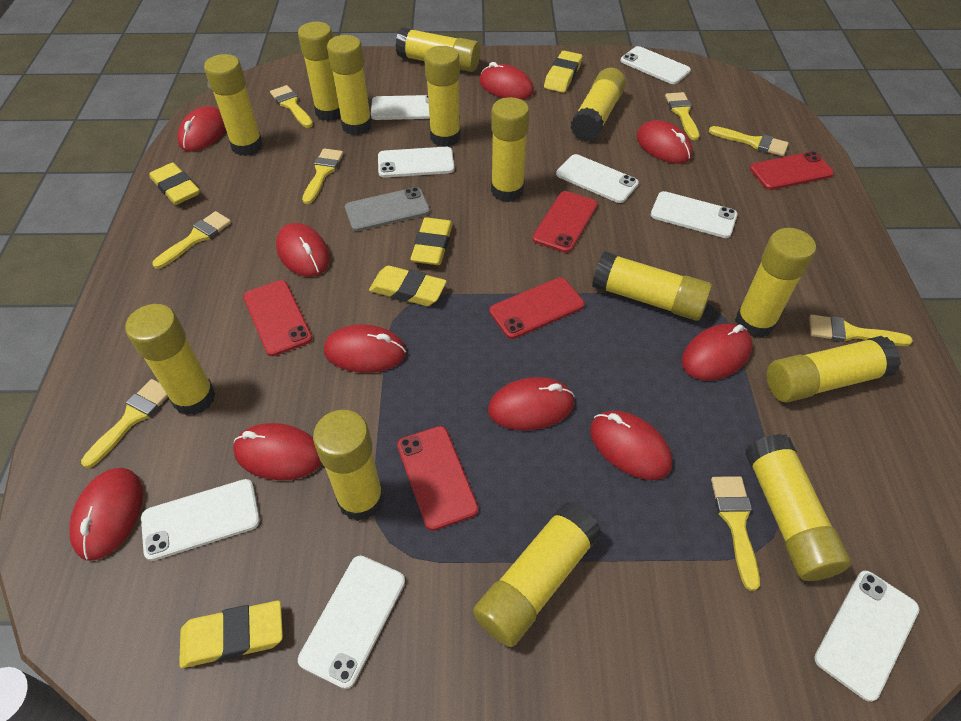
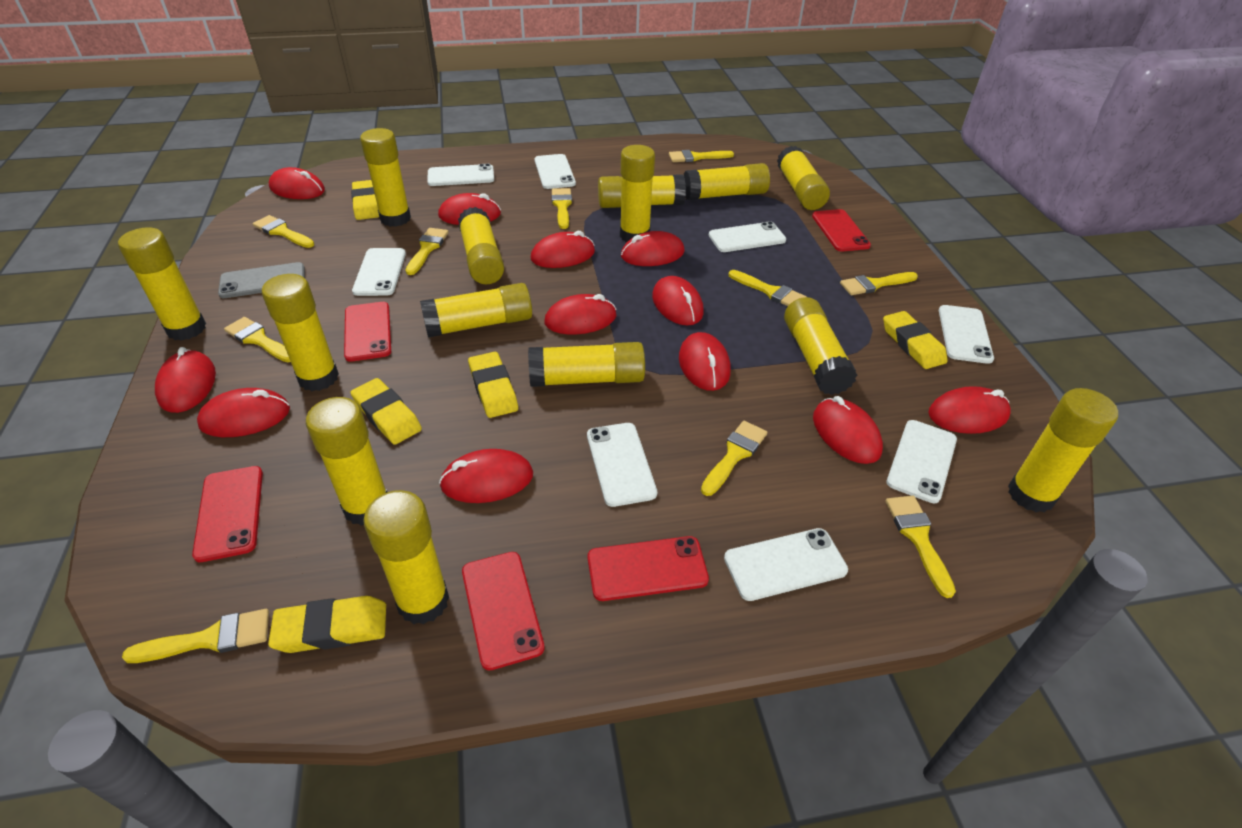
red mouse: 10 -> 12
yellow brush: 8 -> 10

